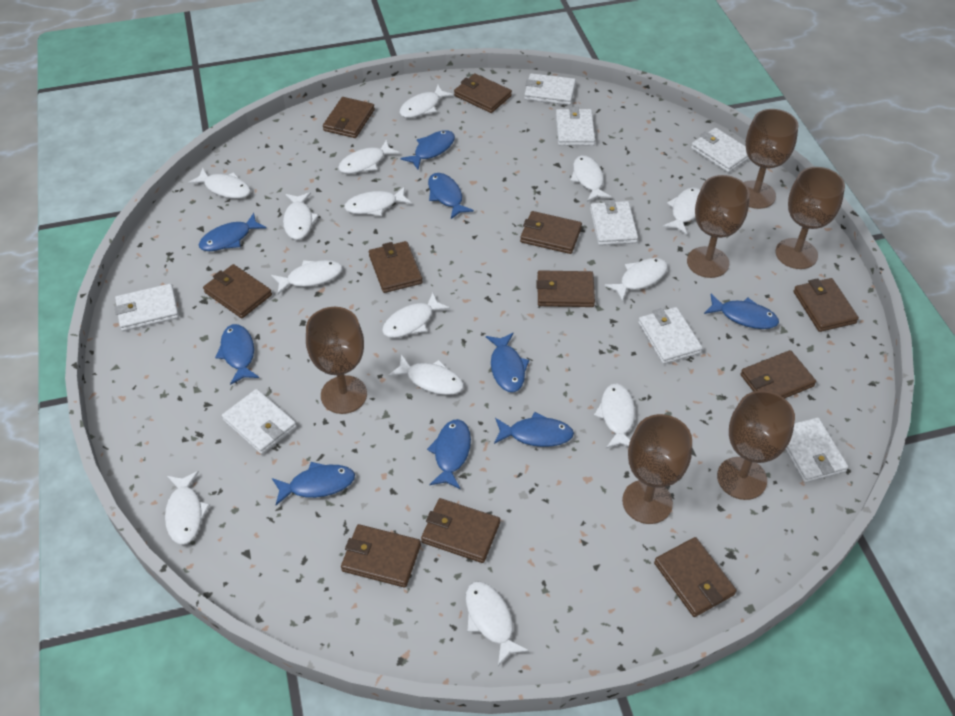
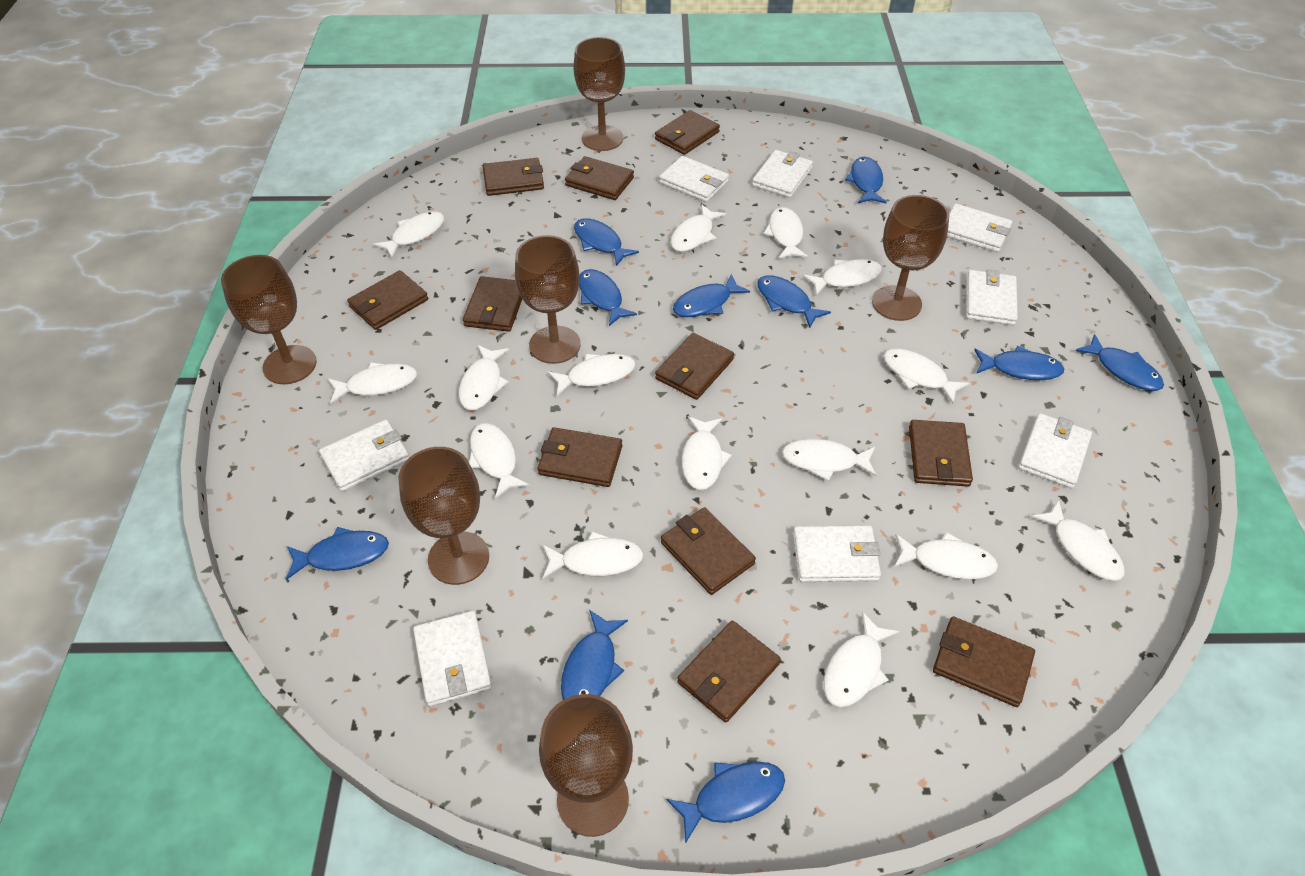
blue fish: 9 -> 10
white fish: 14 -> 15

